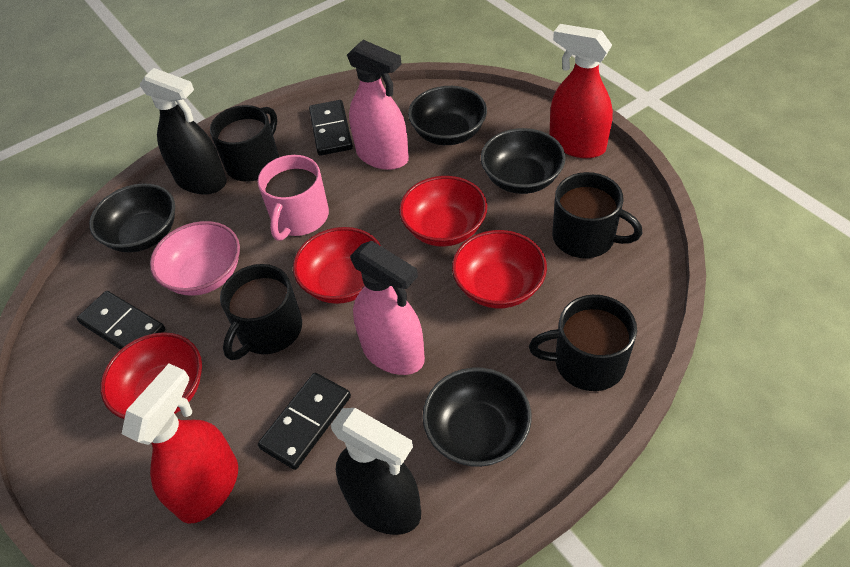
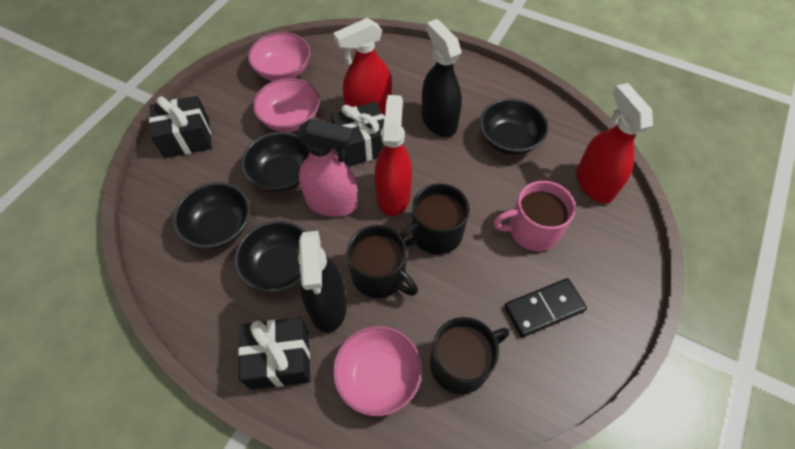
black domino: 3 -> 1
black gift: 0 -> 3
black mug: 4 -> 3
pink bowl: 1 -> 3
pink spray bottle: 2 -> 1
red bowl: 4 -> 0
red spray bottle: 2 -> 3

